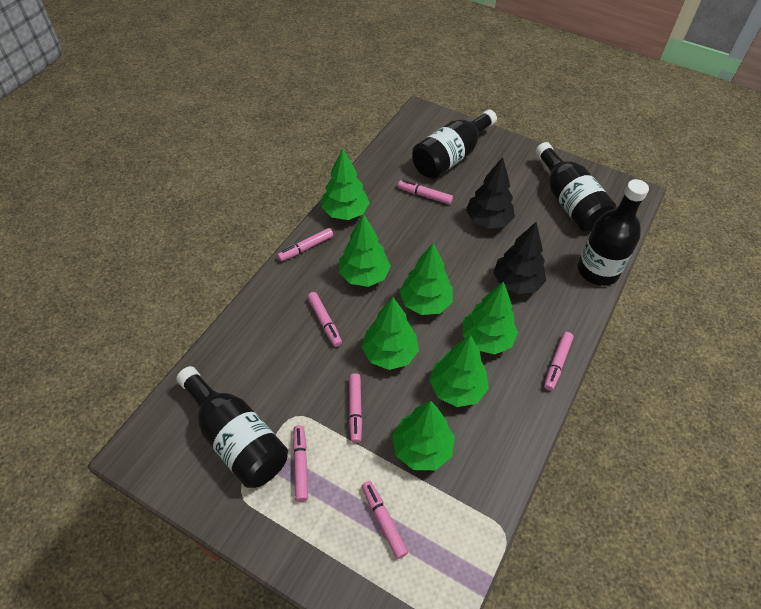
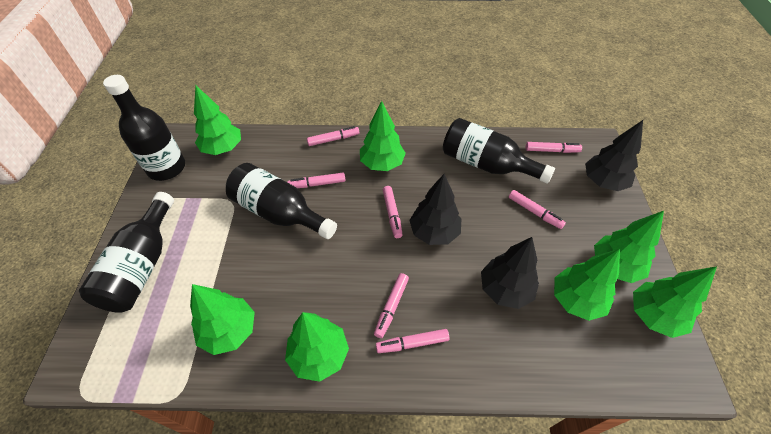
black tree: 2 -> 3

